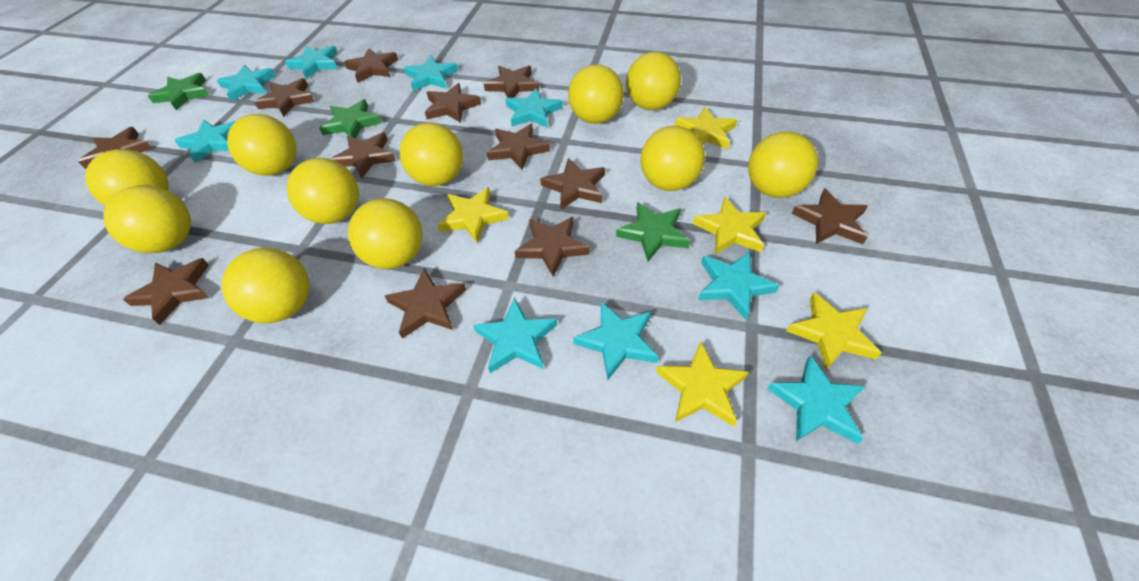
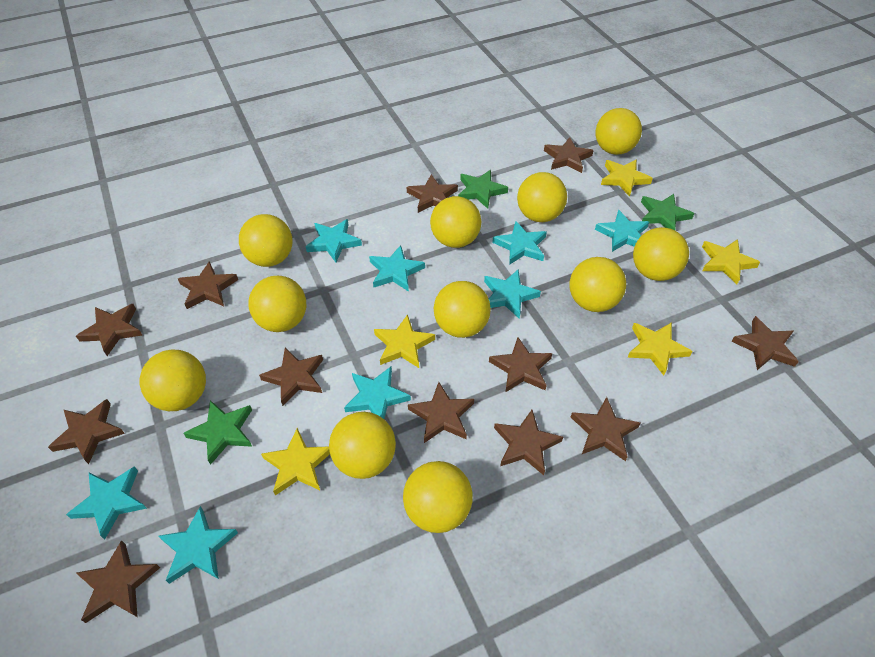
turquoise star: 9 -> 8

